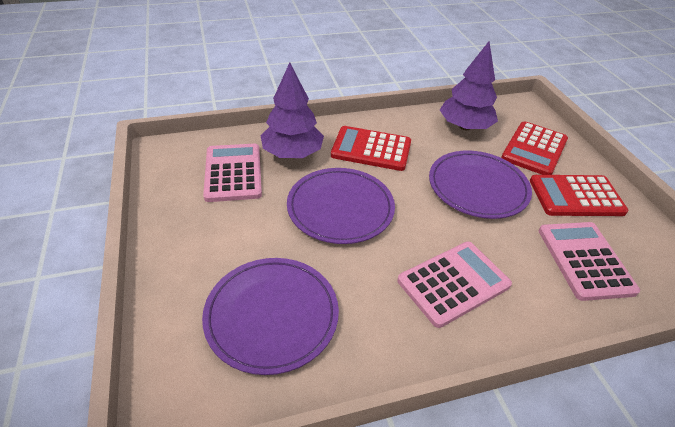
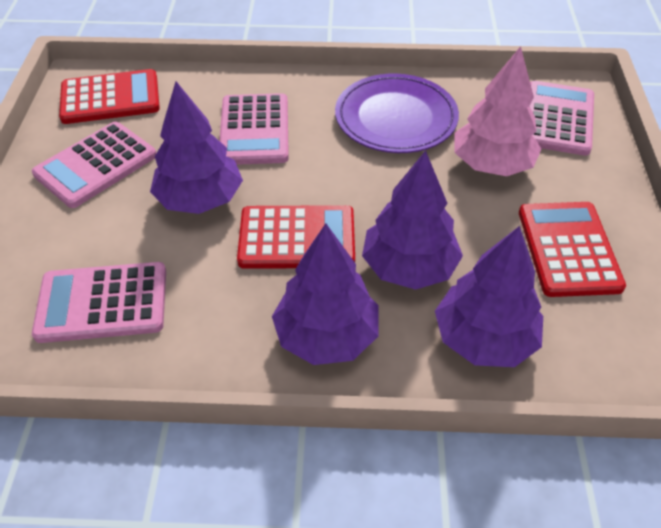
pink calculator: 3 -> 4
pink tree: 0 -> 1
purple plate: 3 -> 1
purple tree: 2 -> 4

